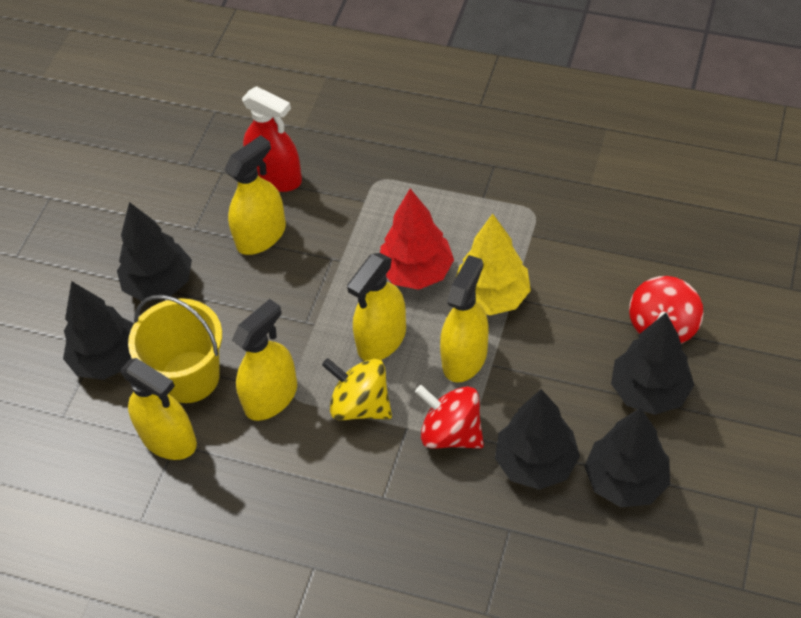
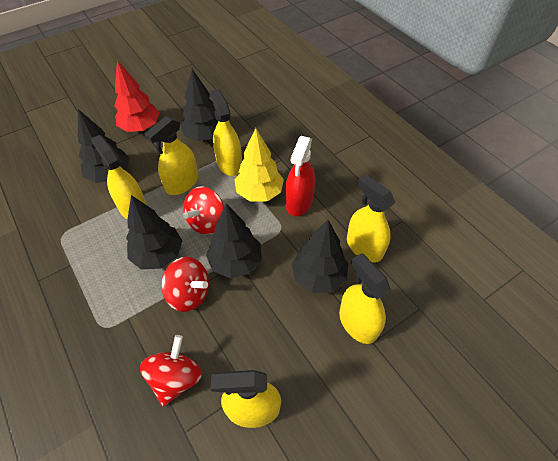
red spinning top: 2 -> 3
yellow bucket: 1 -> 0
yellow spinning top: 1 -> 0
yellow spray bottle: 5 -> 6

